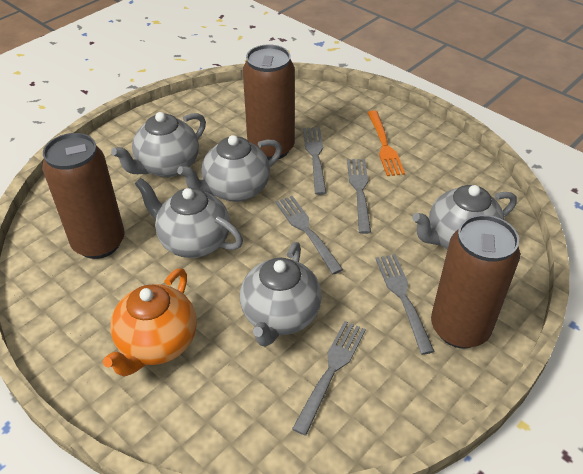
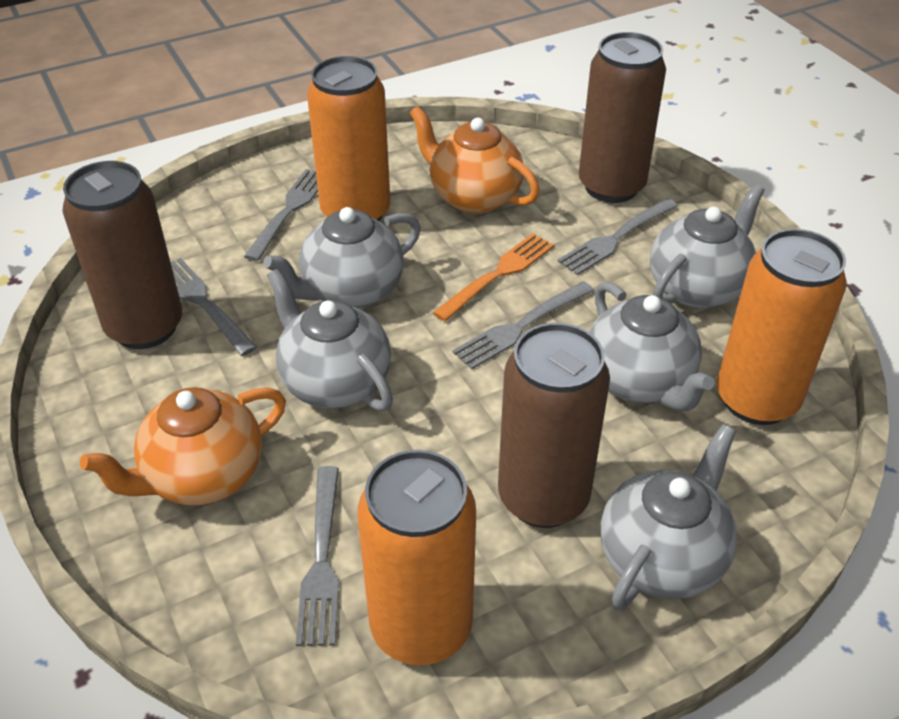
orange can: 0 -> 3
orange teapot: 1 -> 2

